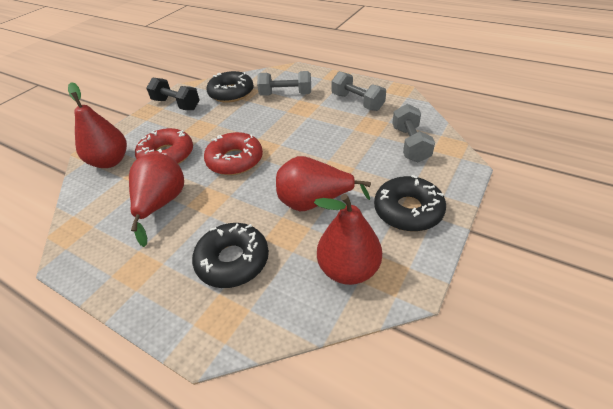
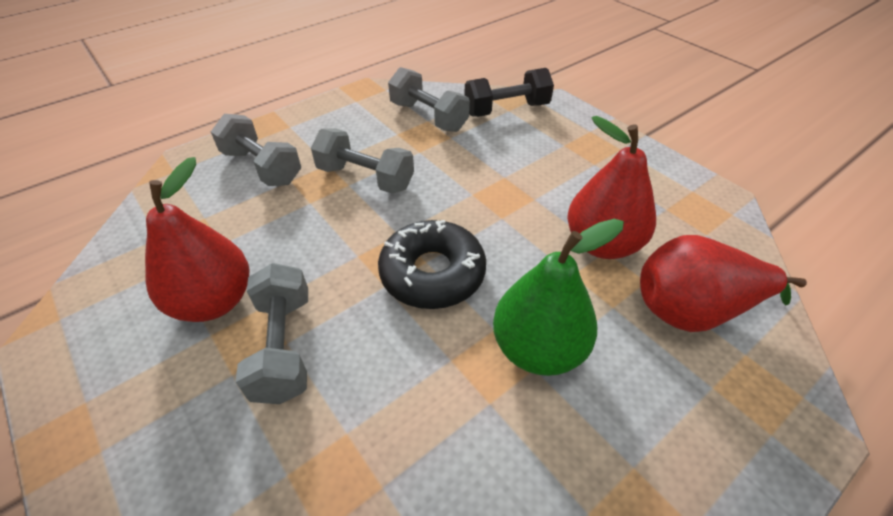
black donut: 3 -> 1
green pear: 0 -> 1
grey dumbbell: 3 -> 4
red donut: 2 -> 0
red pear: 4 -> 3

